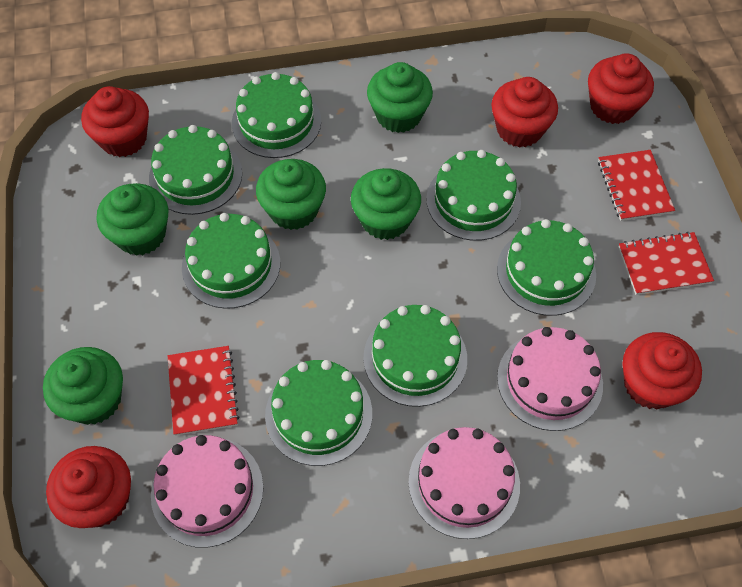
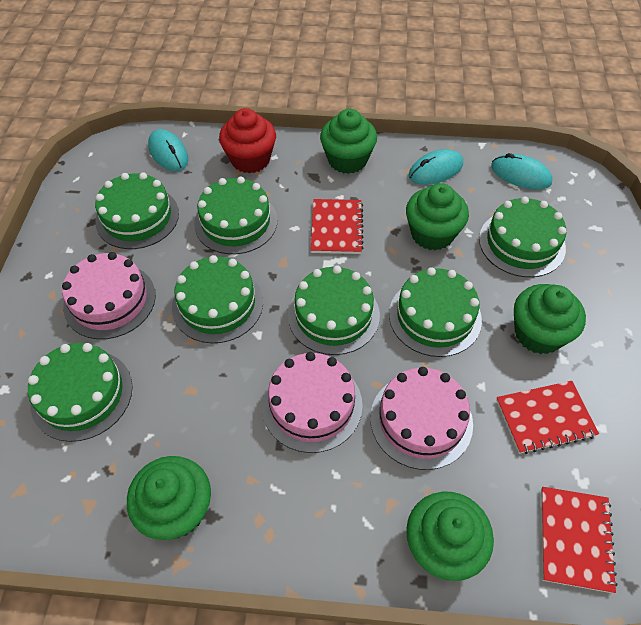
red cupcake: 5 -> 1
turquoise mouse: 0 -> 3

